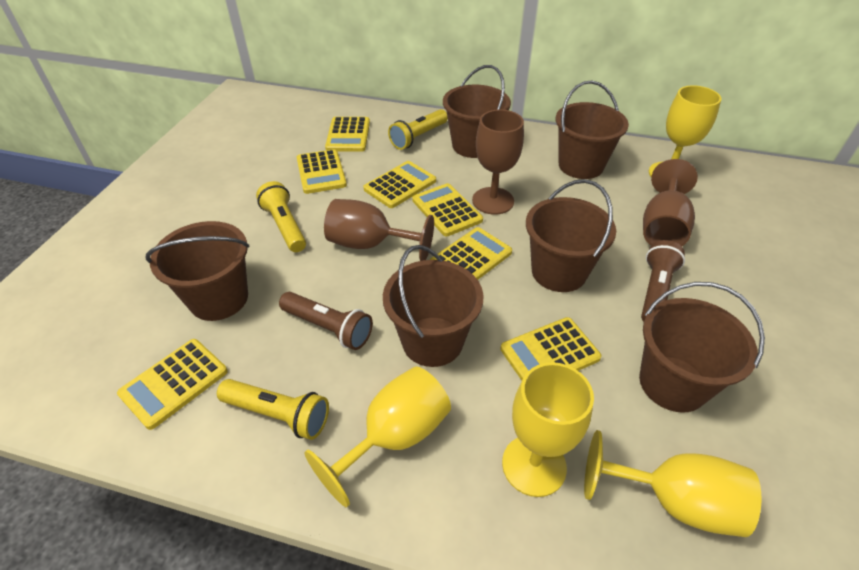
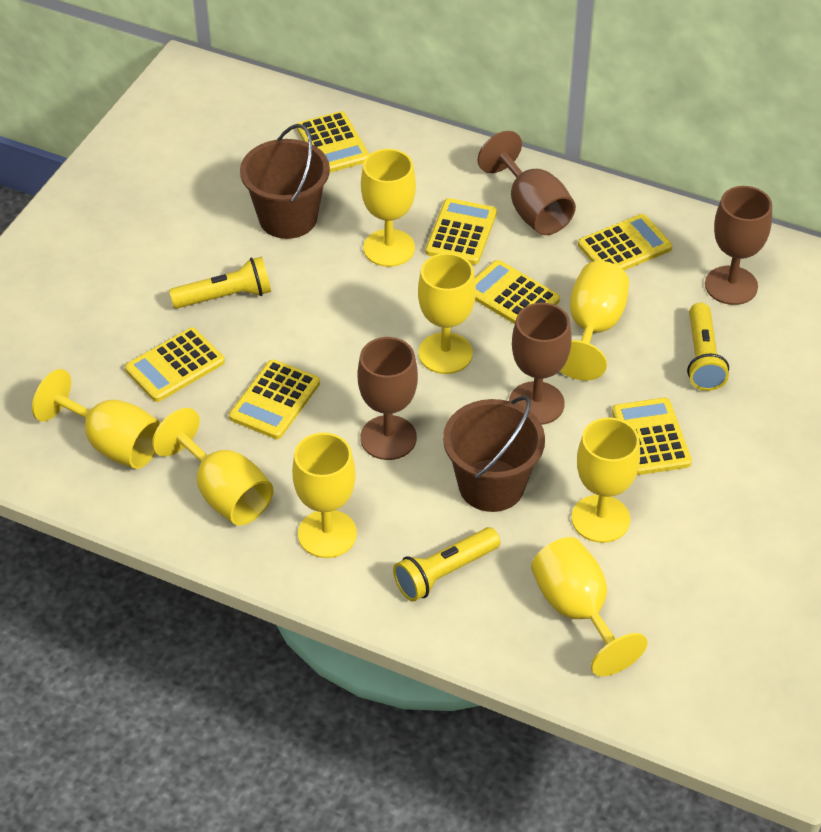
brown bucket: 6 -> 2
brown flashlight: 2 -> 0
brown goblet: 3 -> 4
yellow goblet: 4 -> 8

